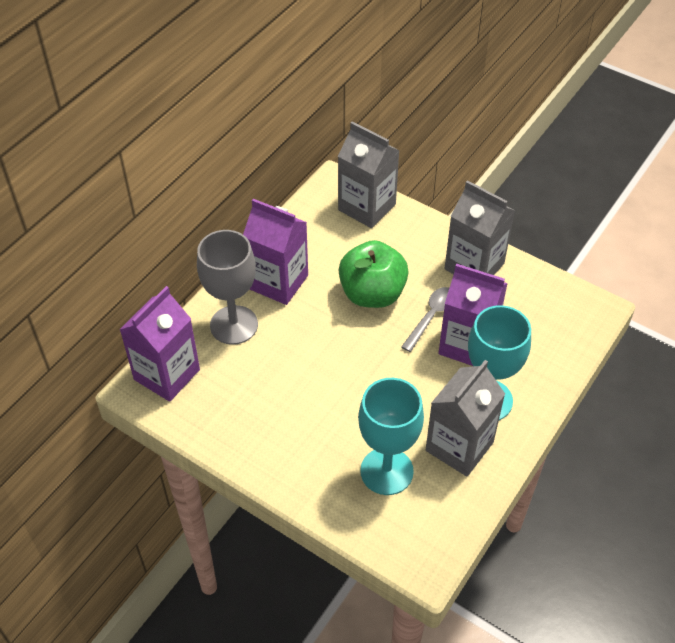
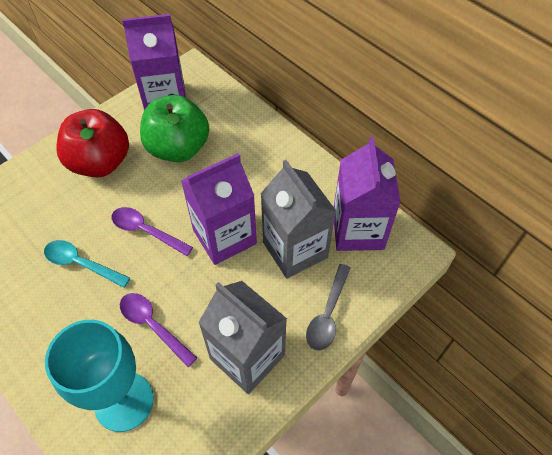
grey carton: 3 -> 2
grey goblet: 1 -> 0
purple spoon: 0 -> 2
red apple: 0 -> 1
turquoise goblet: 2 -> 1
turquoise spoon: 0 -> 1

